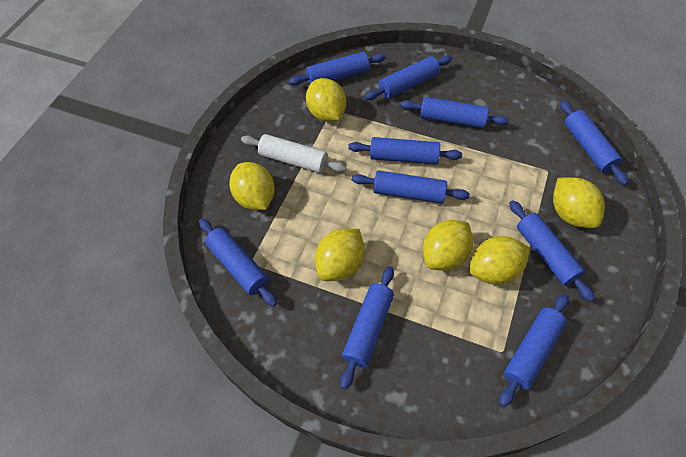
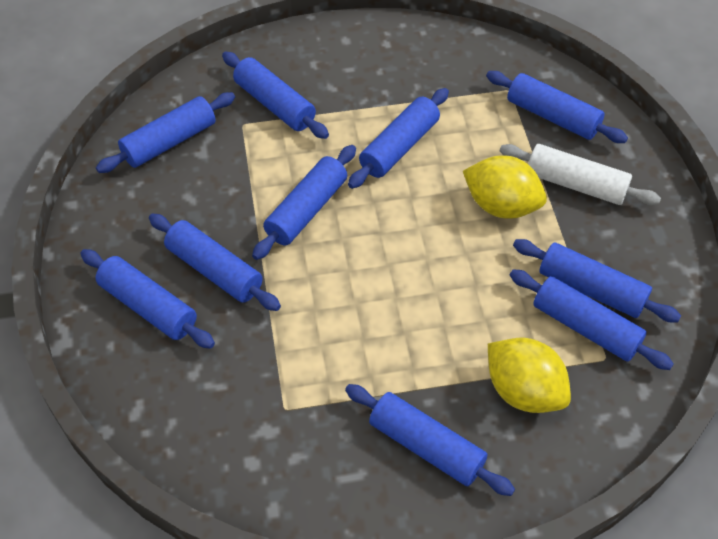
yellow lemon: 6 -> 2

